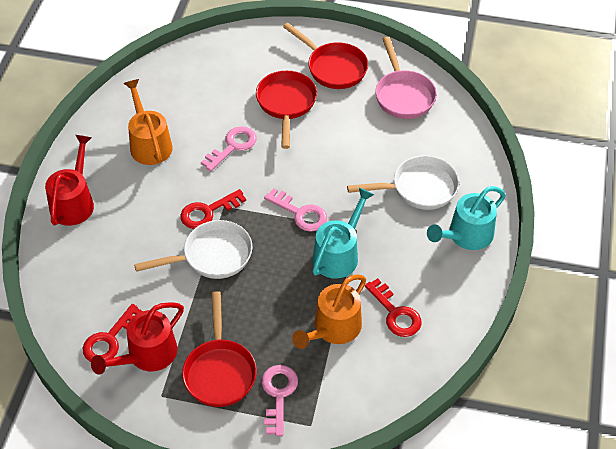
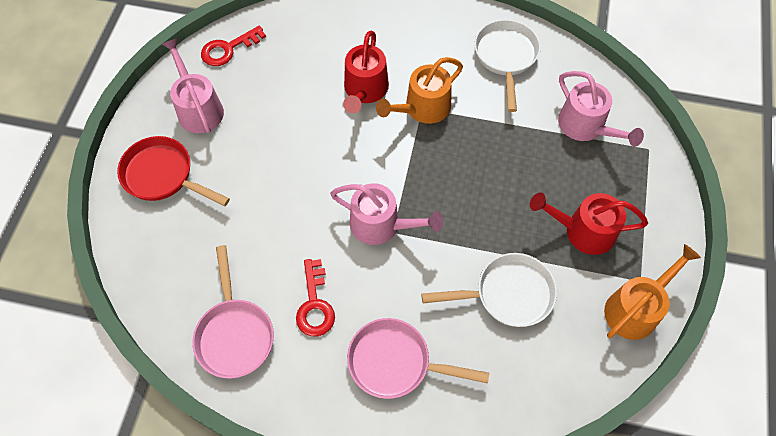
pink key: 3 -> 0
pink pan: 1 -> 2
pink watering can: 0 -> 3
red key: 3 -> 2
red pan: 3 -> 1
turquoise watering can: 2 -> 0

